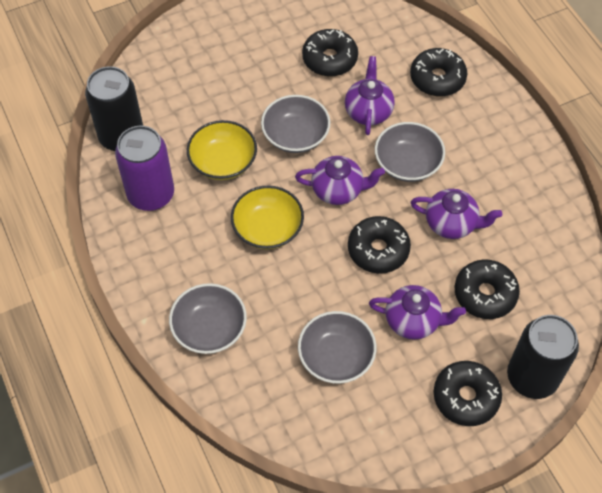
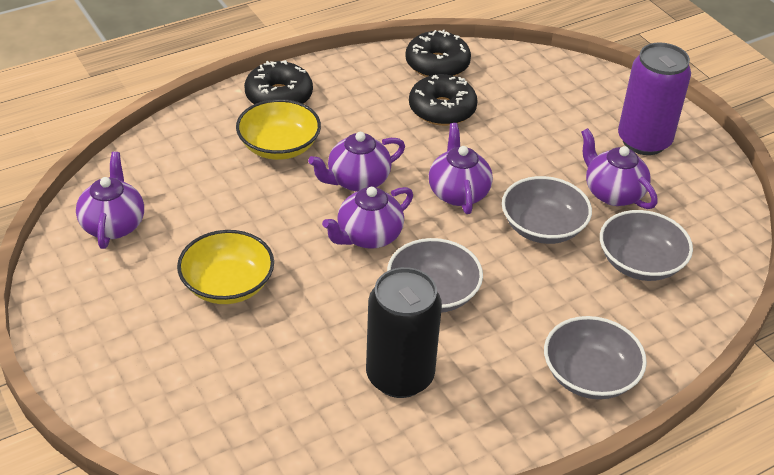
black can: 2 -> 1
black donut: 5 -> 3
purple teapot: 4 -> 5

